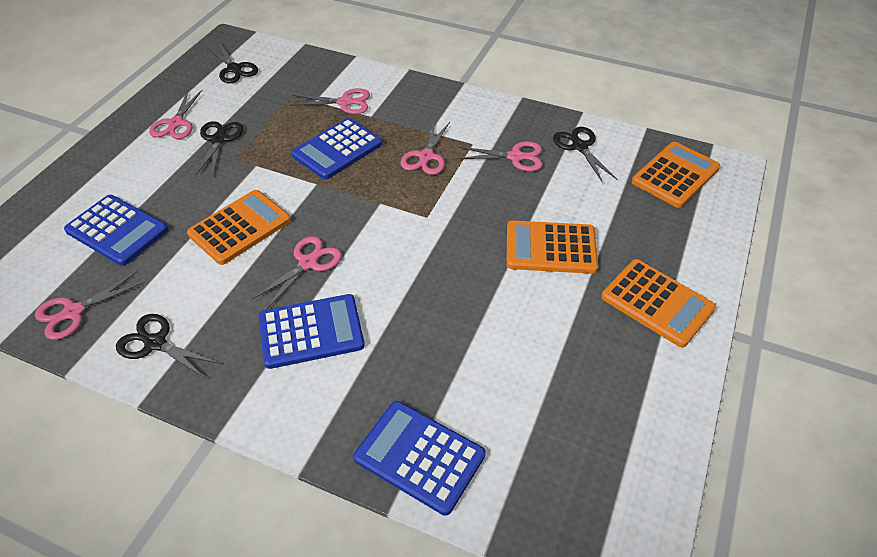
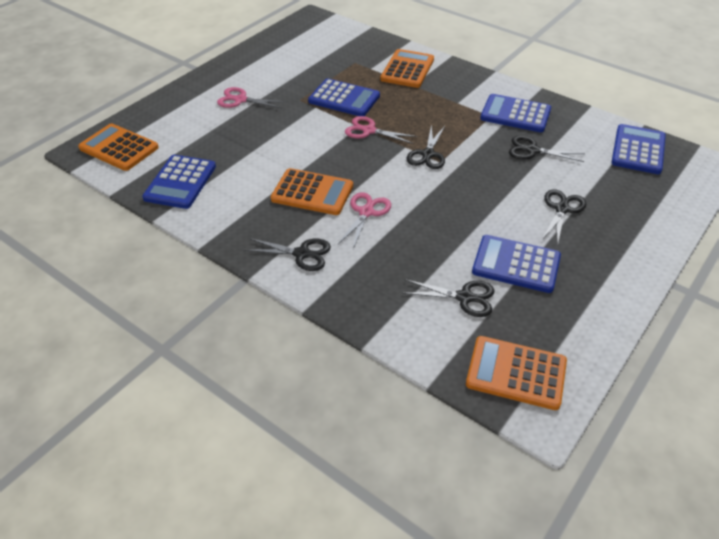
black scissors: 4 -> 5
blue calculator: 4 -> 5
pink scissors: 6 -> 3

